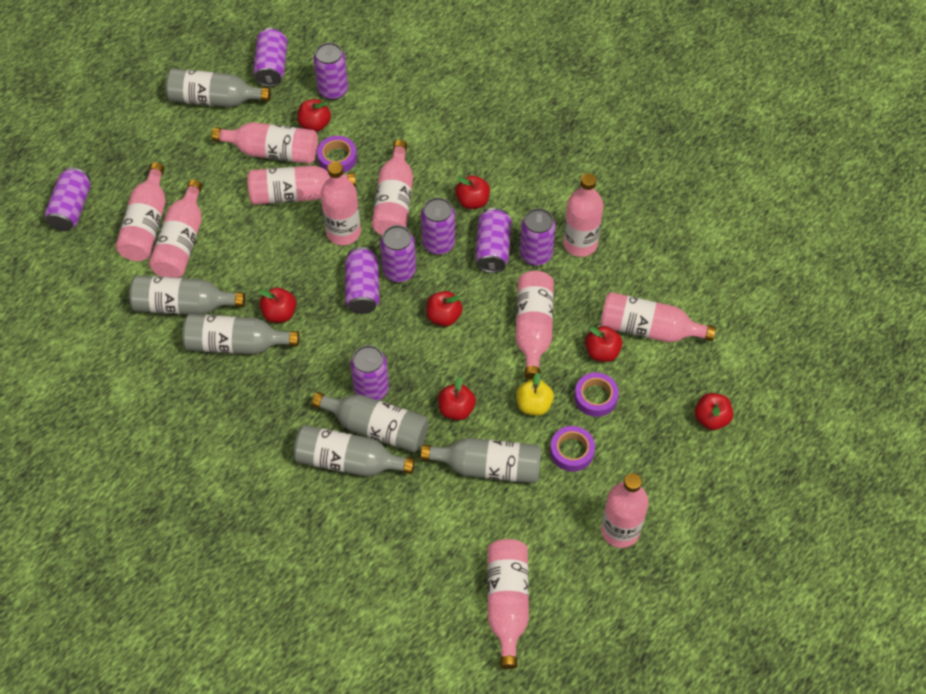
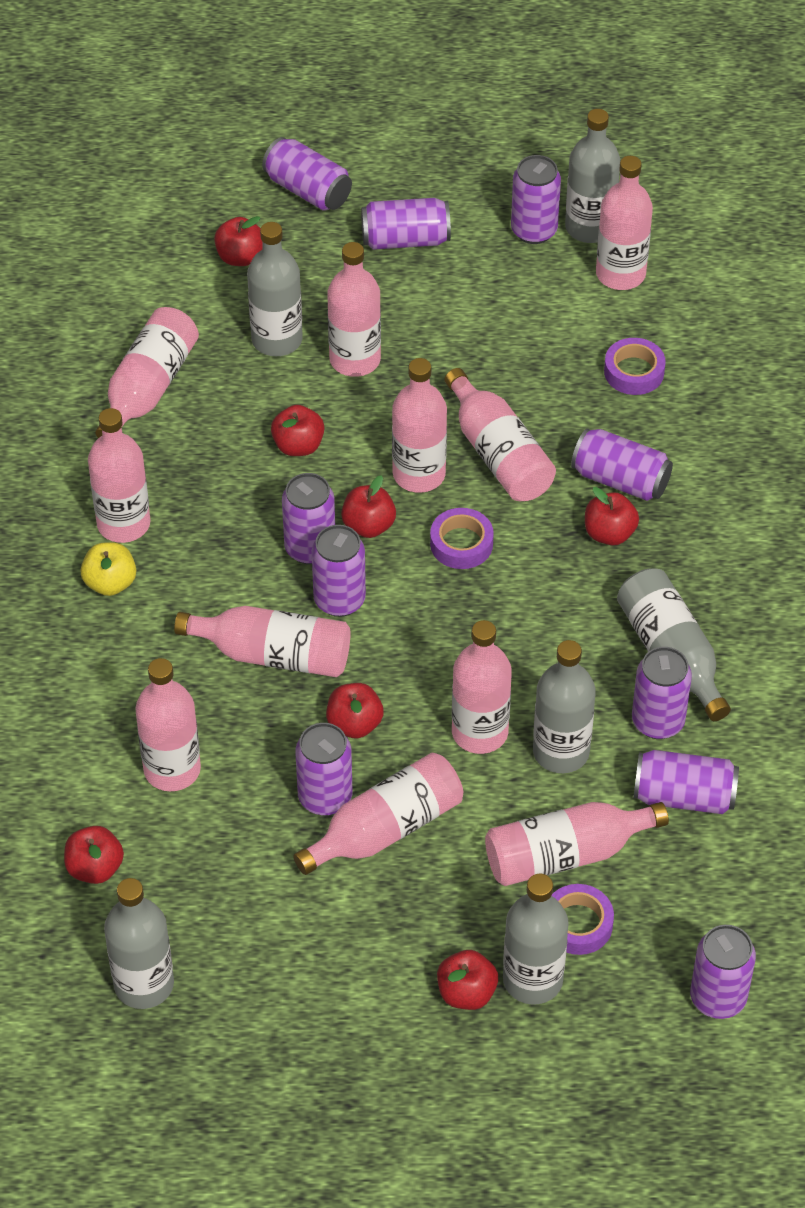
purple can: 9 -> 10

